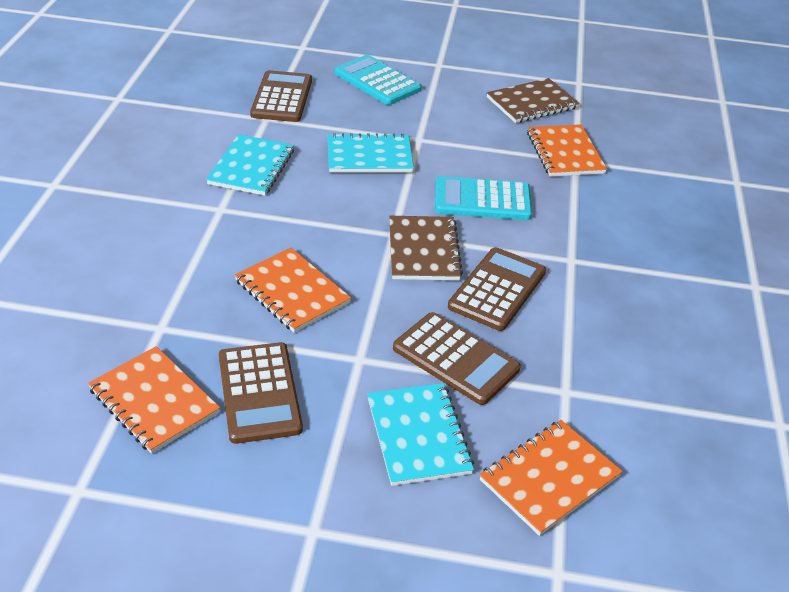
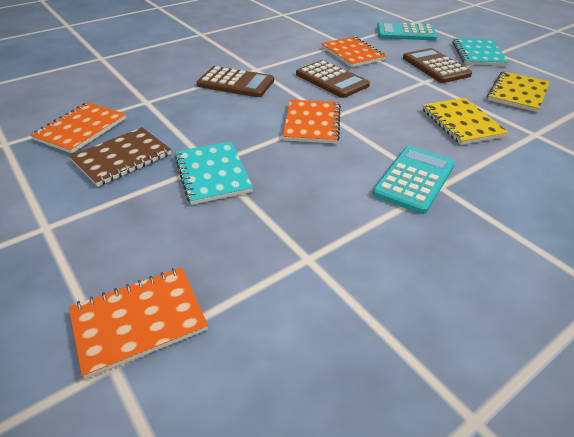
brown calculator: 4 -> 3
brown notebook: 2 -> 1
turquoise notebook: 3 -> 2
yellow notebook: 0 -> 2

